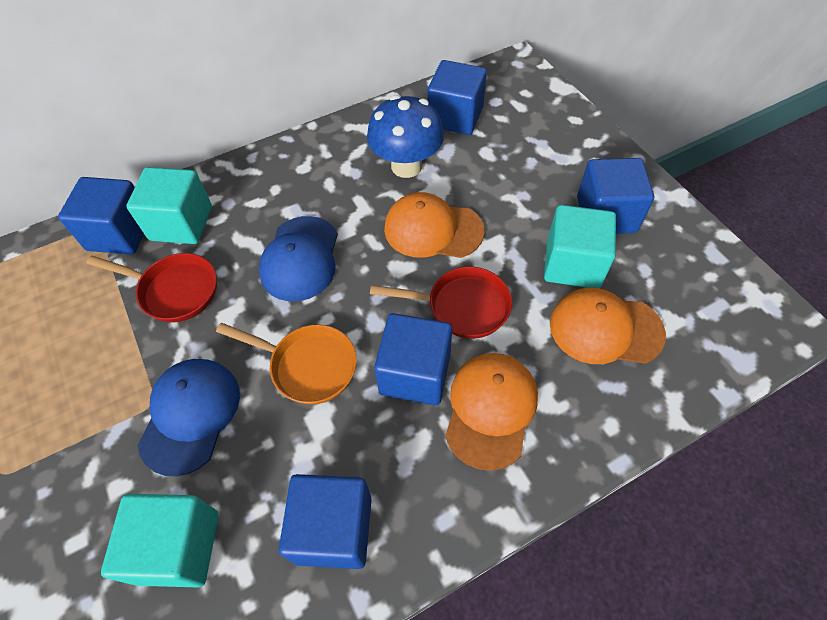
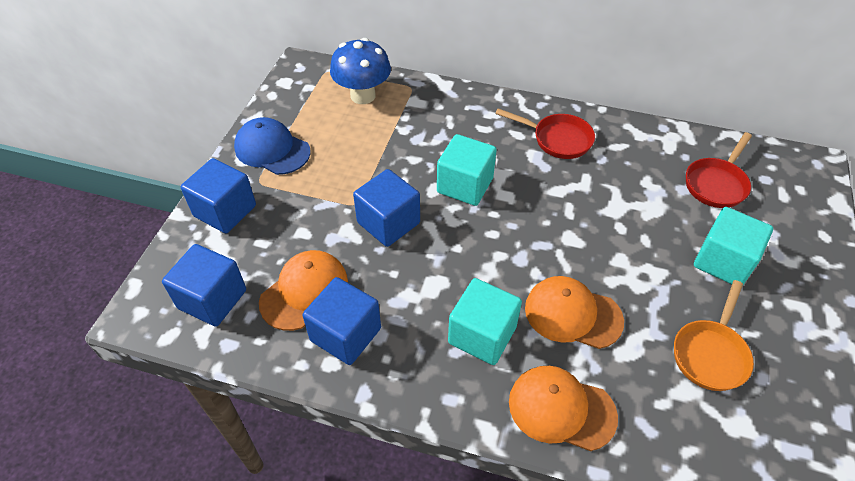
blue cap: 2 -> 1
blue cube: 5 -> 4

